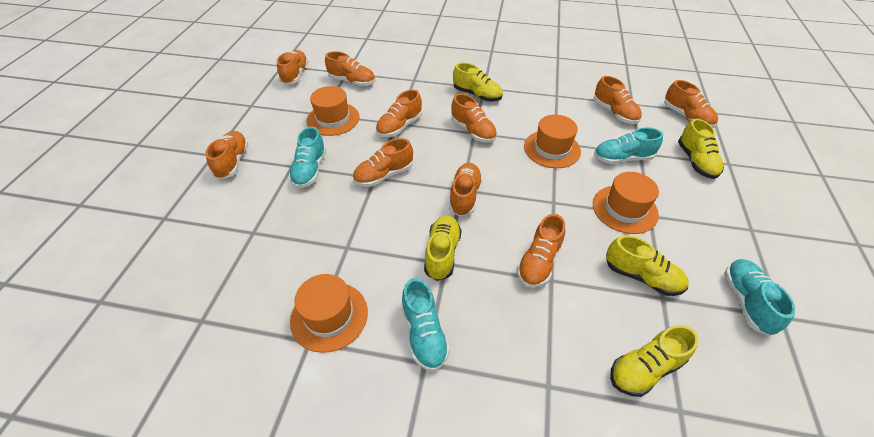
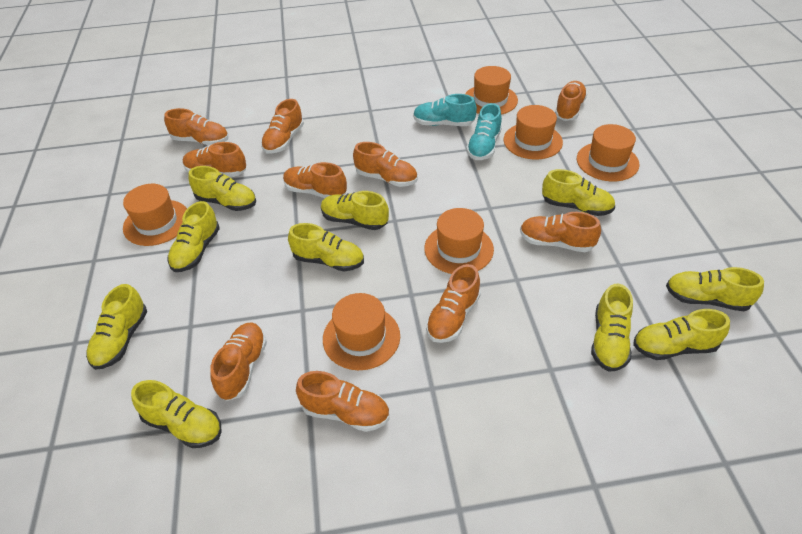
orange hat: 4 -> 6
turquoise shoe: 4 -> 2
yellow shoe: 5 -> 10

